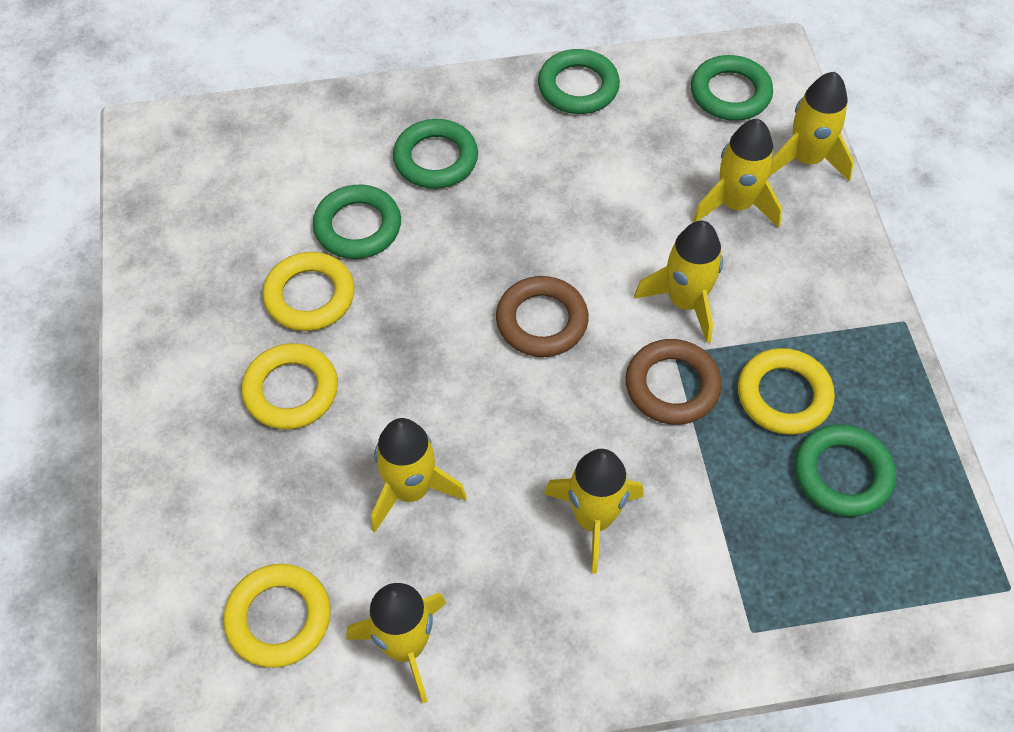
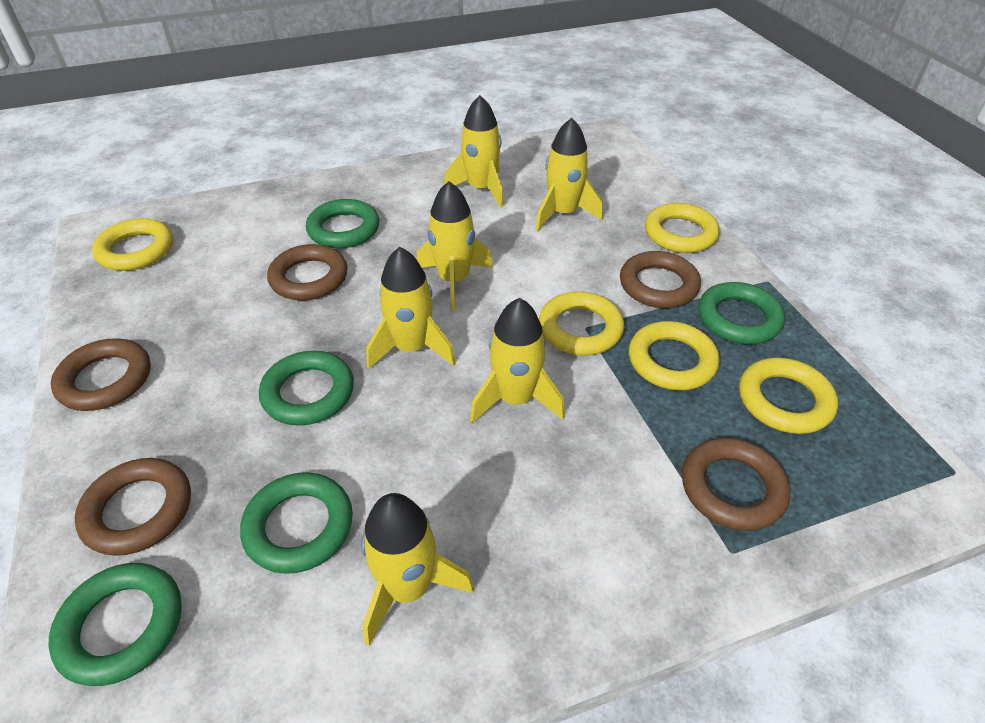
brown ring: 2 -> 5
yellow ring: 4 -> 5

